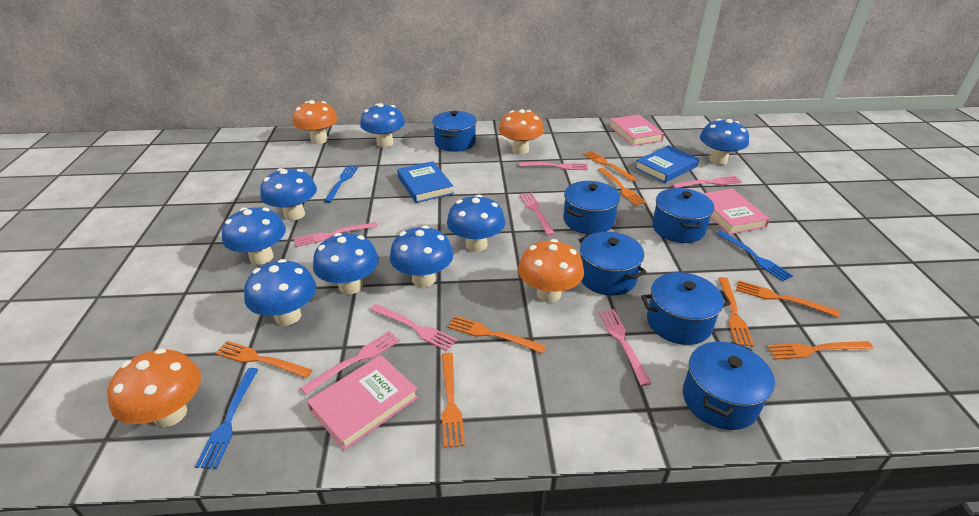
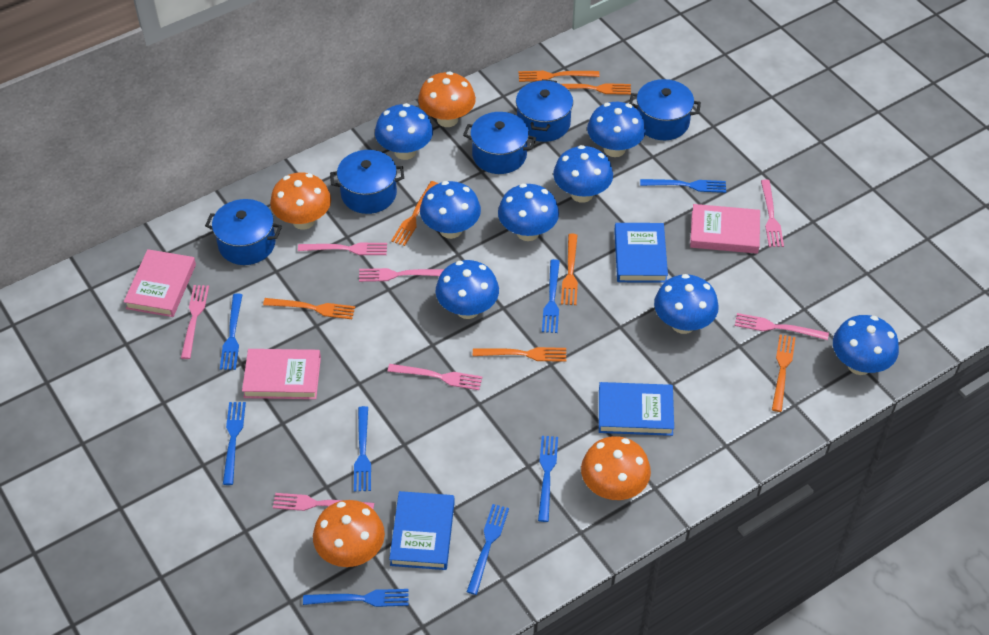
blue book: 2 -> 3
blue fork: 3 -> 8
blue pot: 6 -> 5
orange fork: 8 -> 7

